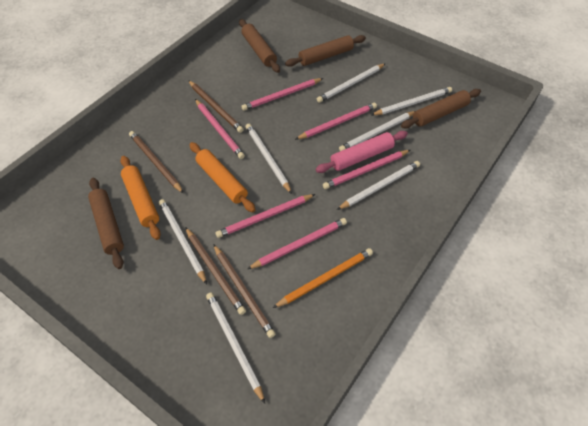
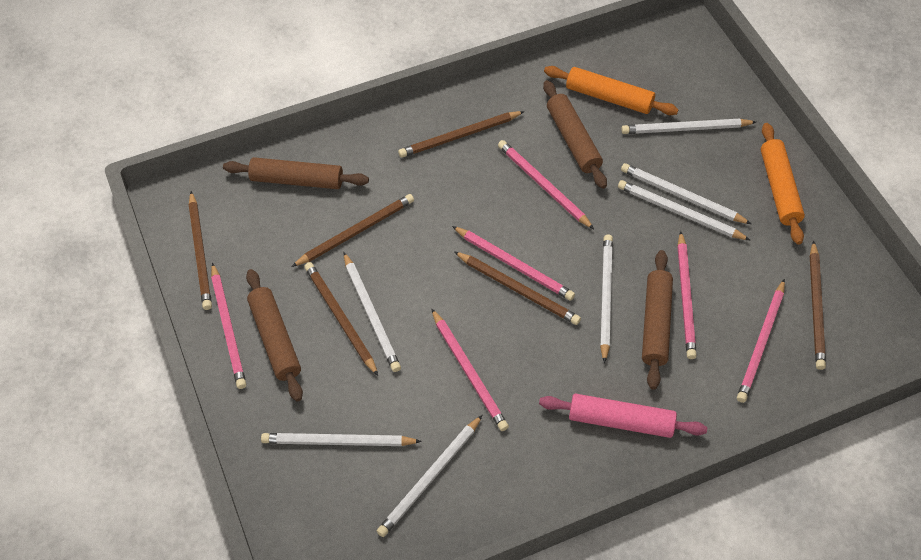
brown pencil: 4 -> 6
orange pencil: 1 -> 0

